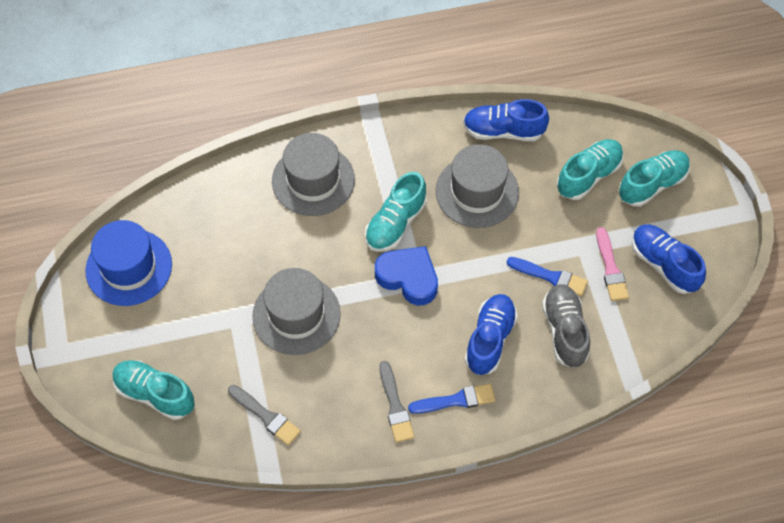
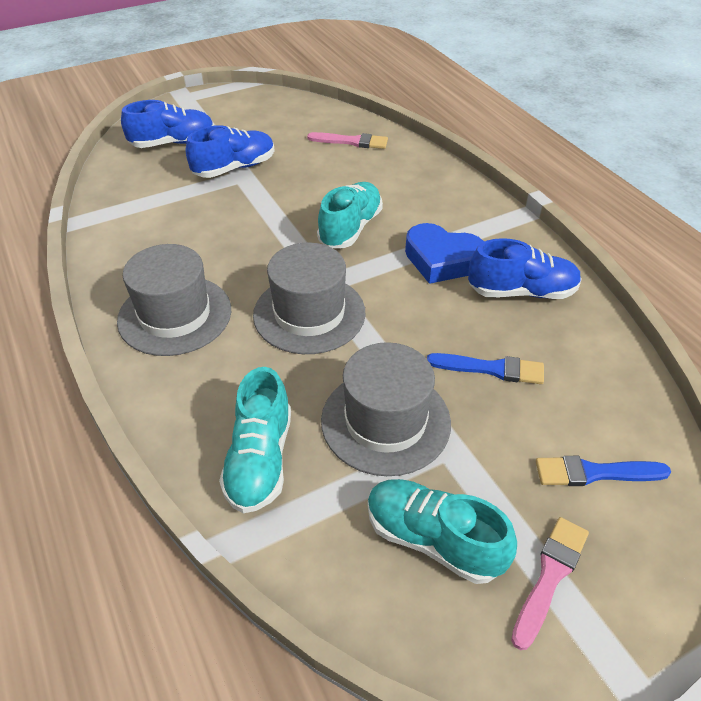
blue hat: 1 -> 0
grey brush: 2 -> 0
grey shoe: 1 -> 0
pink brush: 1 -> 2
turquoise shoe: 4 -> 3

